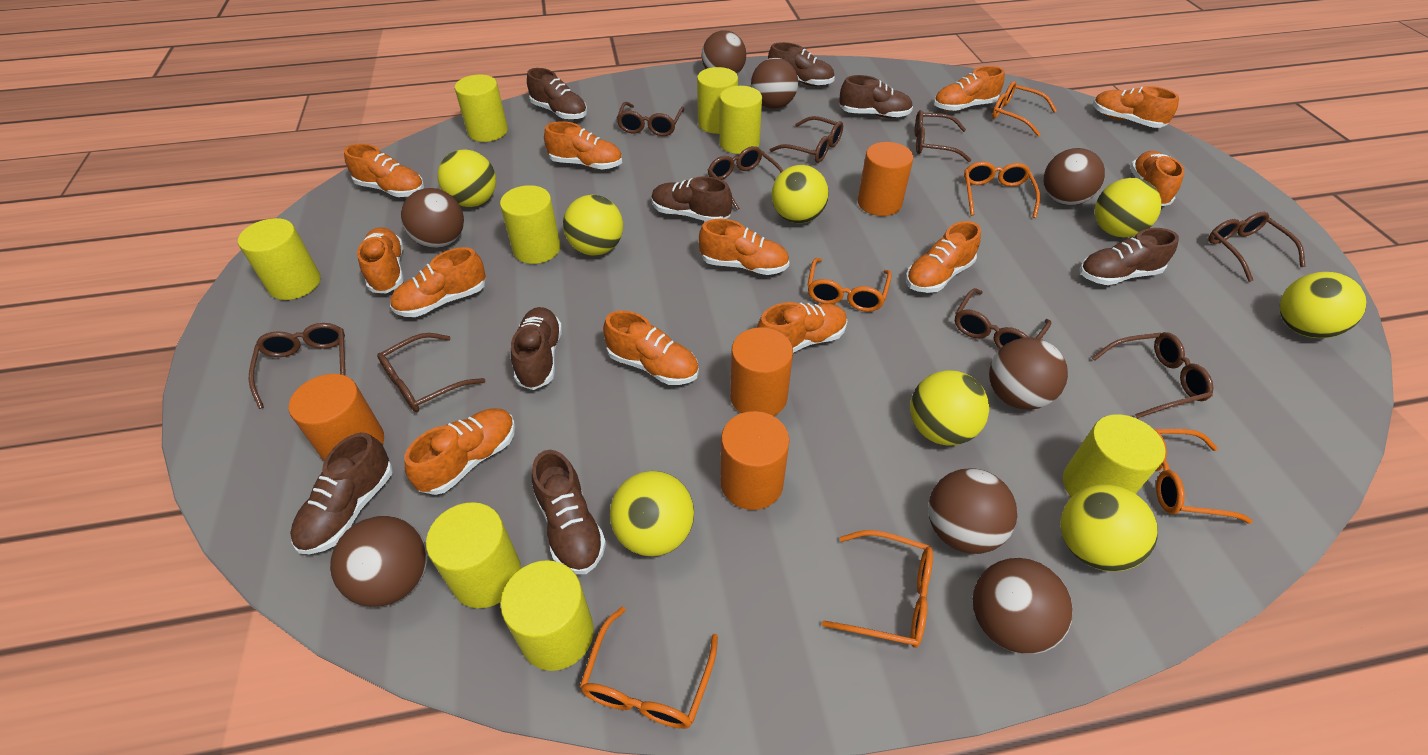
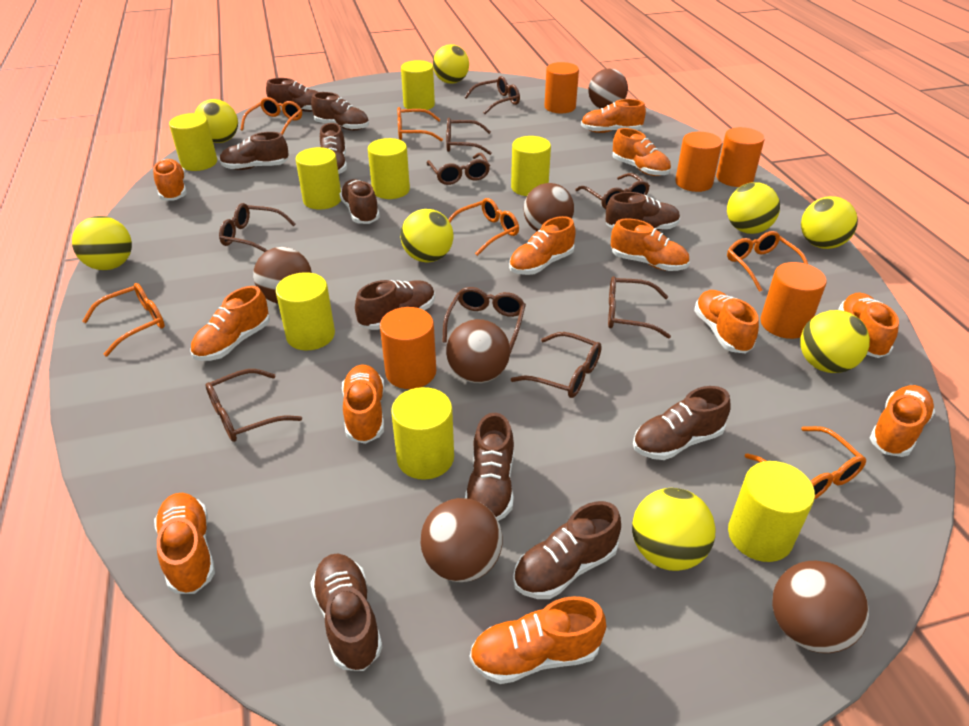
brown ball: 8 -> 6
brown shoe: 8 -> 11
orange cylinder: 4 -> 5

